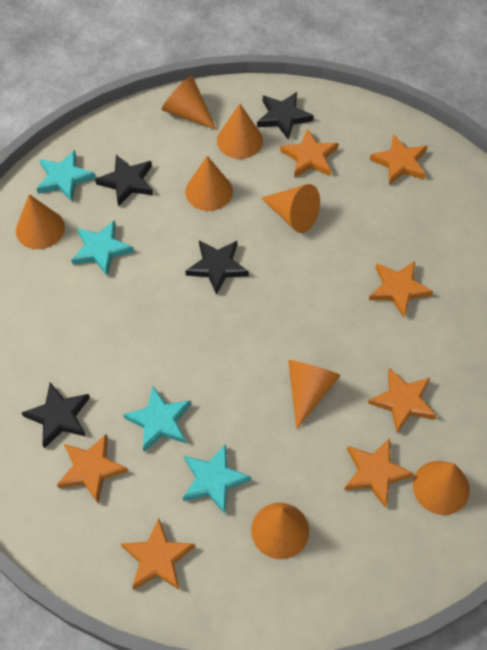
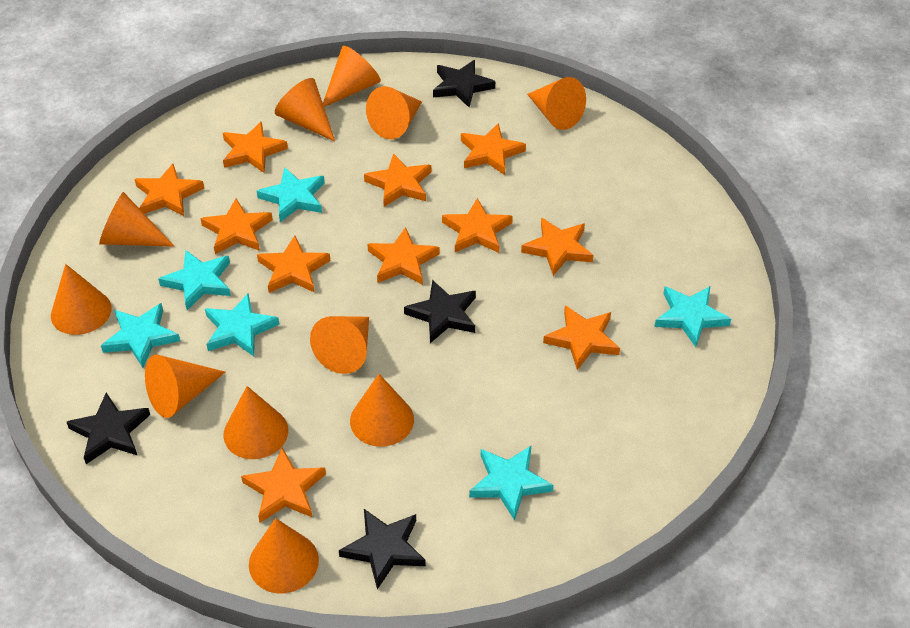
orange cone: 8 -> 11
orange star: 7 -> 11
turquoise star: 4 -> 6

